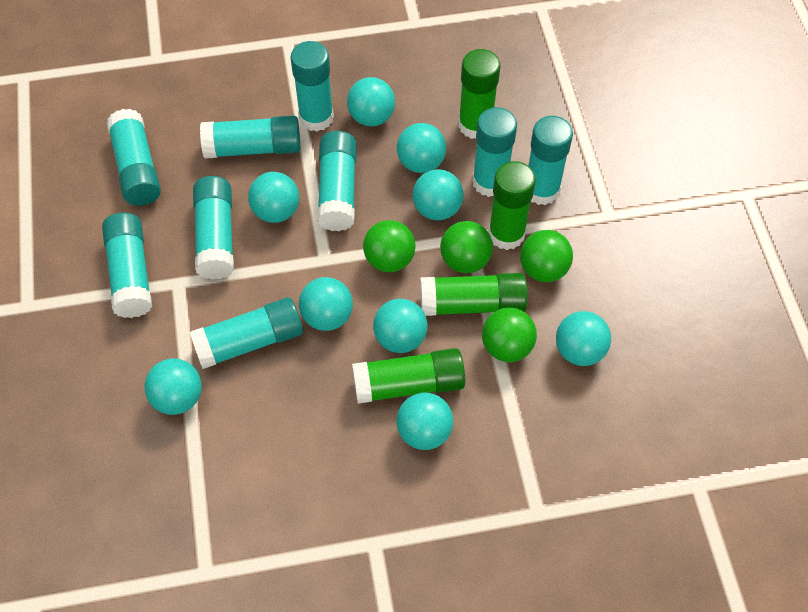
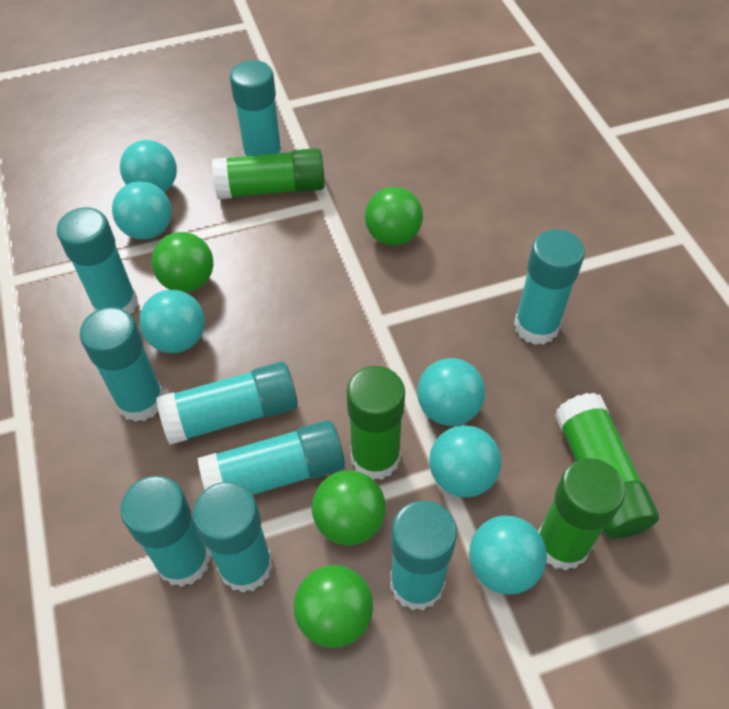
turquoise ball: 9 -> 6

